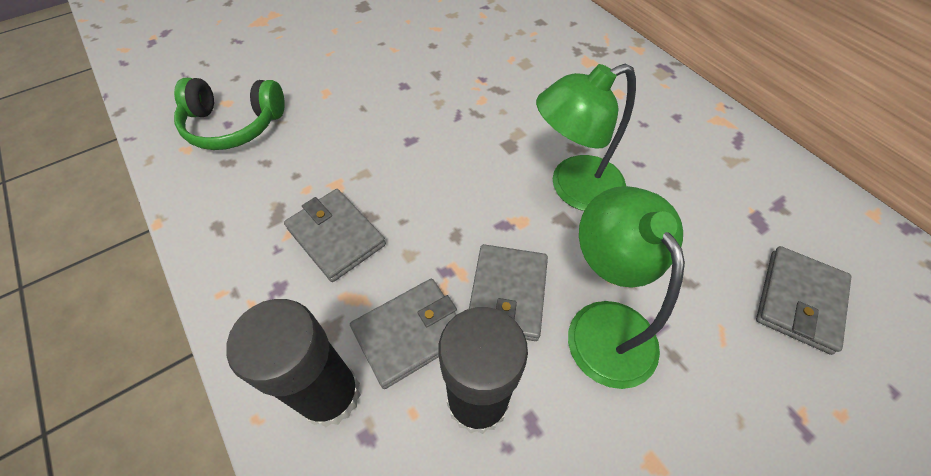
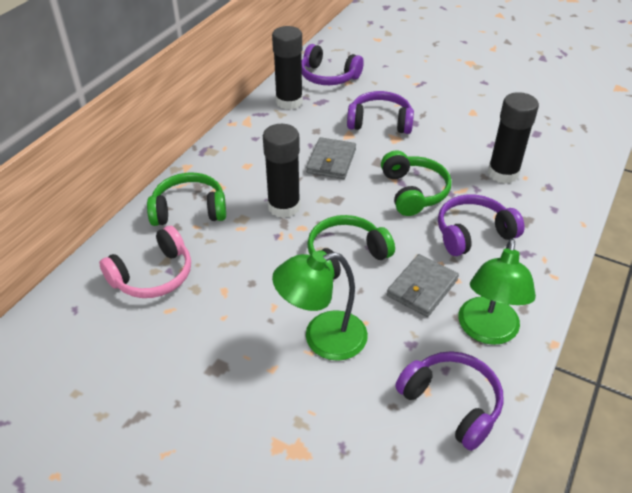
black glue stick: 2 -> 3
green headphones: 1 -> 3
grey wallet: 4 -> 2
pink headphones: 0 -> 1
purple headphones: 0 -> 4

